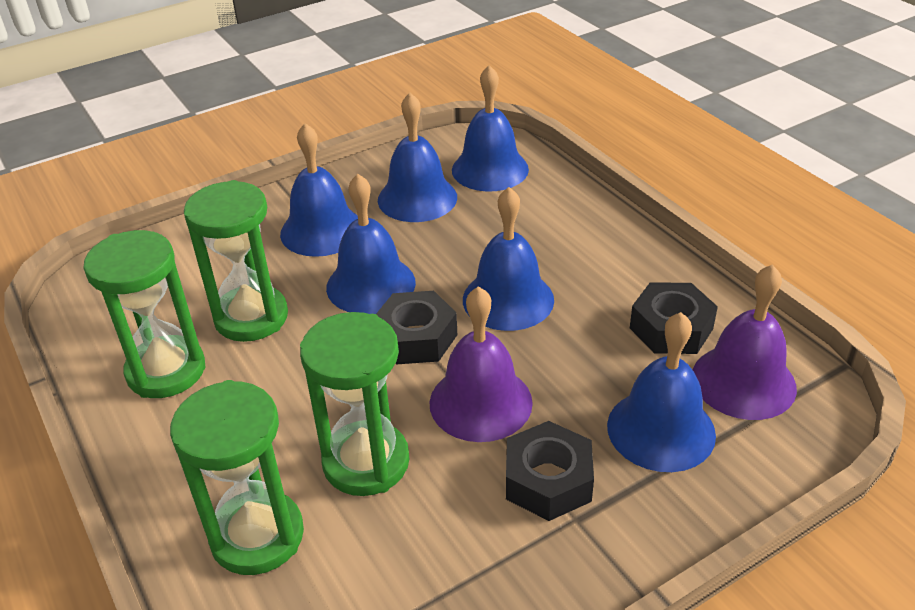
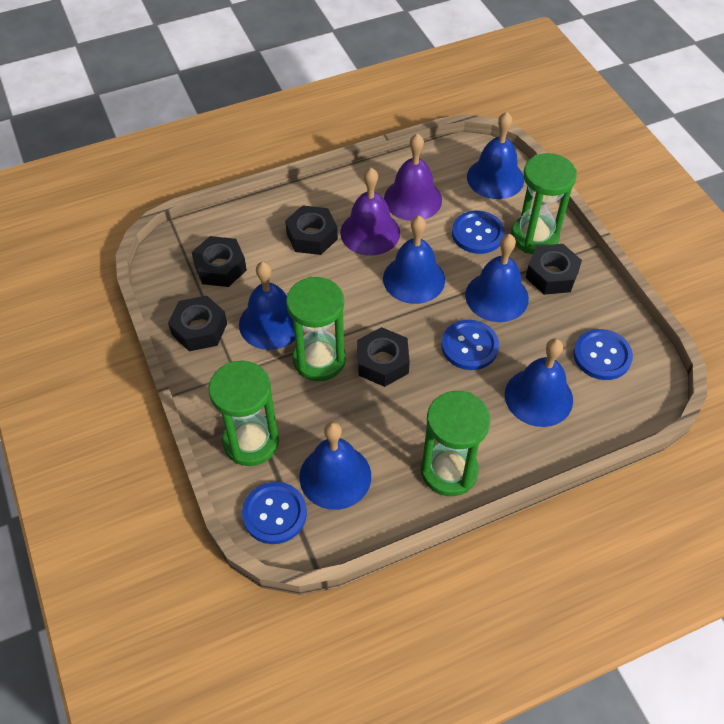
black nut: 3 -> 5
blue button: 0 -> 4

